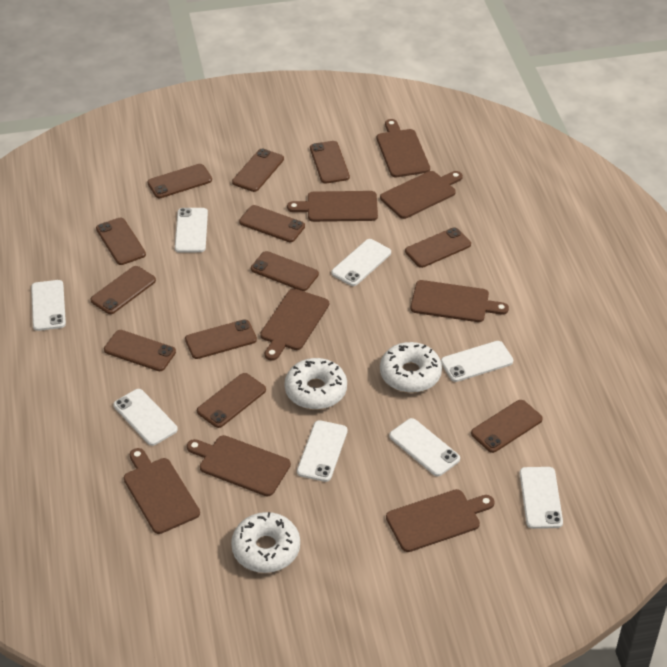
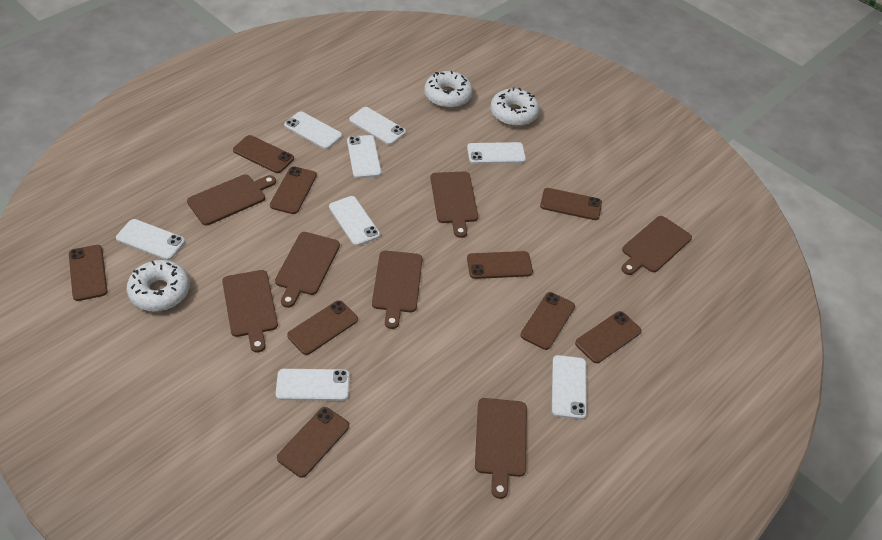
brown cutting board: 8 -> 7
brown phone: 12 -> 9

